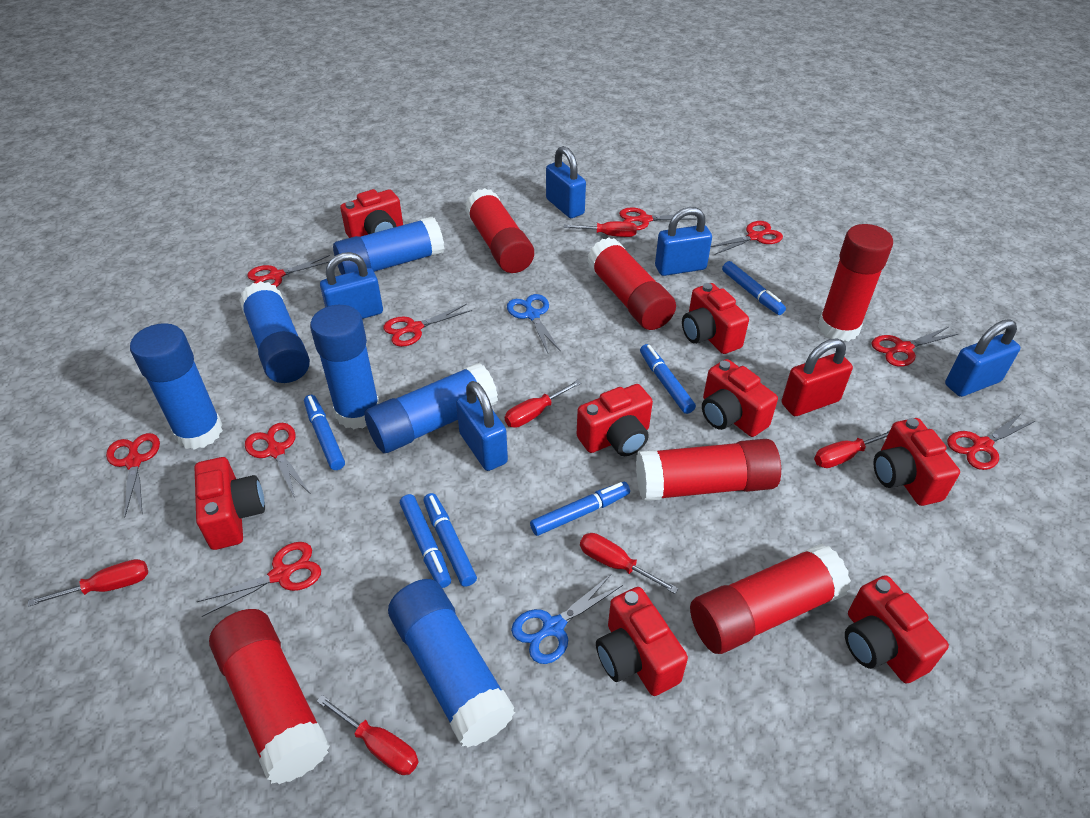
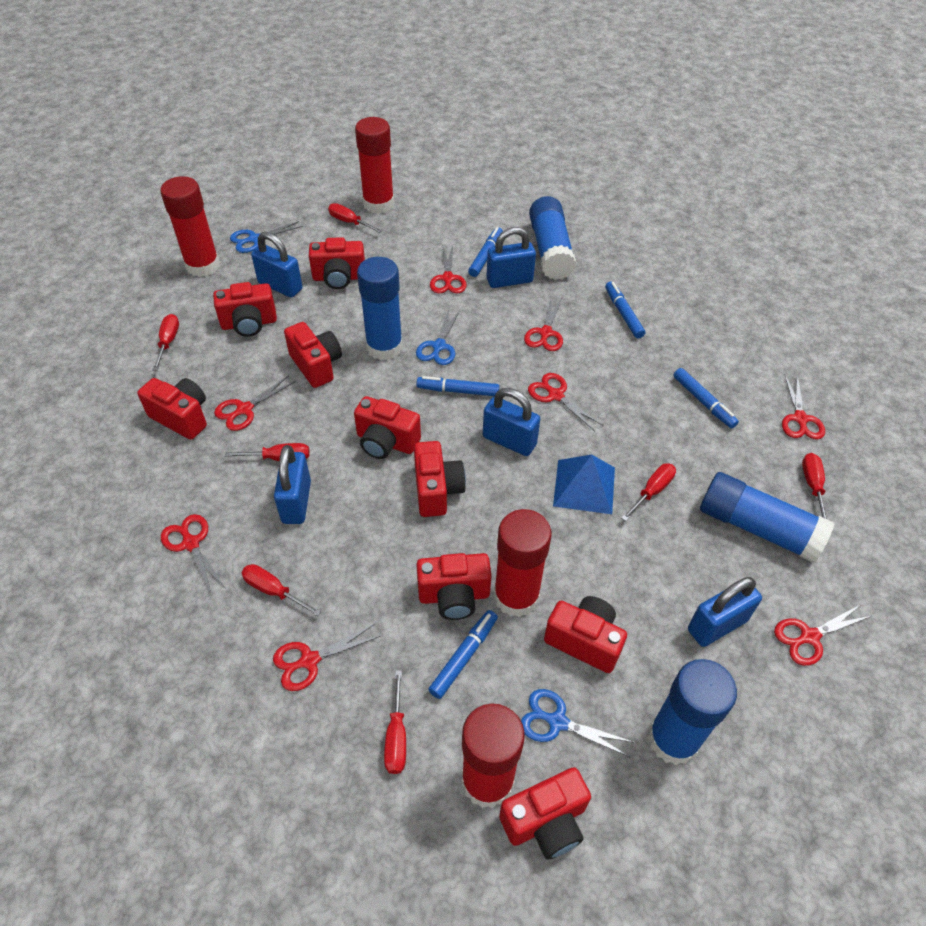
blue glue stick: 6 -> 4
blue marker: 6 -> 5
blue pyramid: 0 -> 1
blue scissors: 2 -> 3
red camera: 8 -> 9
red glue stick: 6 -> 4
red padlock: 1 -> 0
red scissors: 9 -> 8
red screwdriver: 6 -> 7

